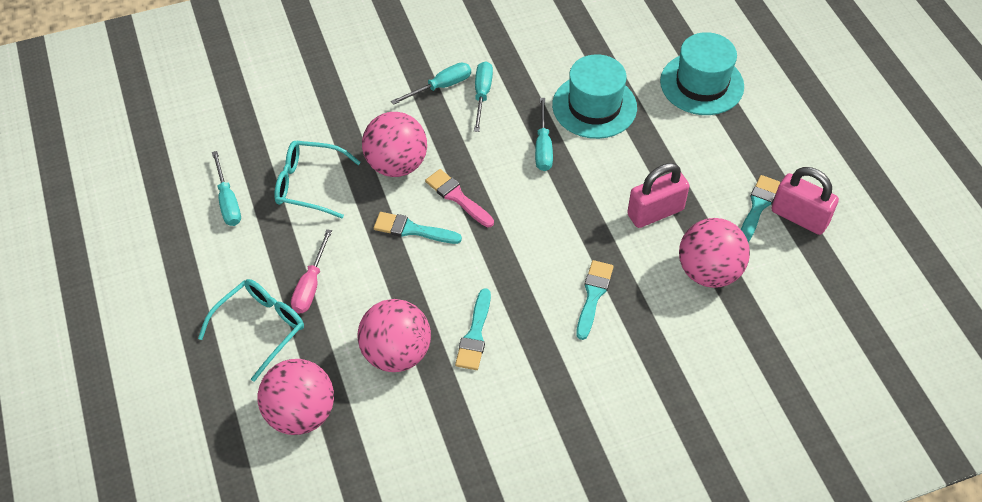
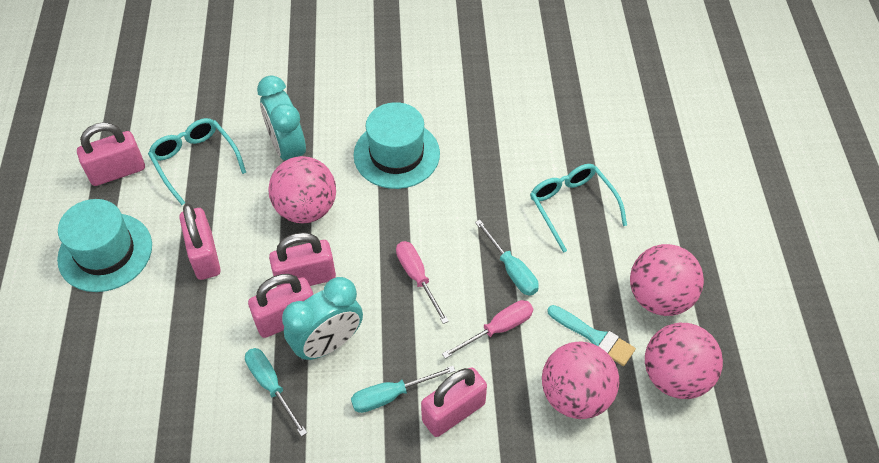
pink brush: 1 -> 0
pink padlock: 2 -> 5
pink screwdriver: 1 -> 2
turquoise brush: 4 -> 1
turquoise clock: 0 -> 2
turquoise screwdriver: 4 -> 3

